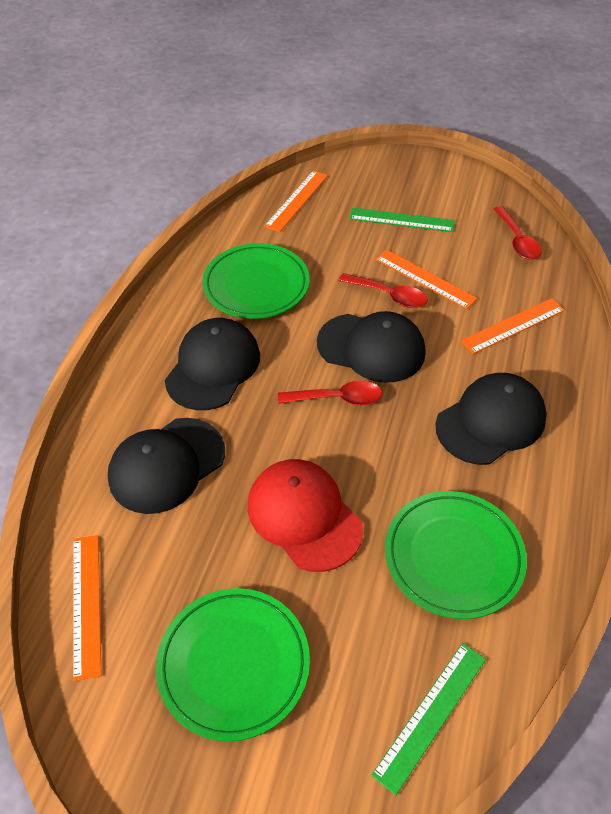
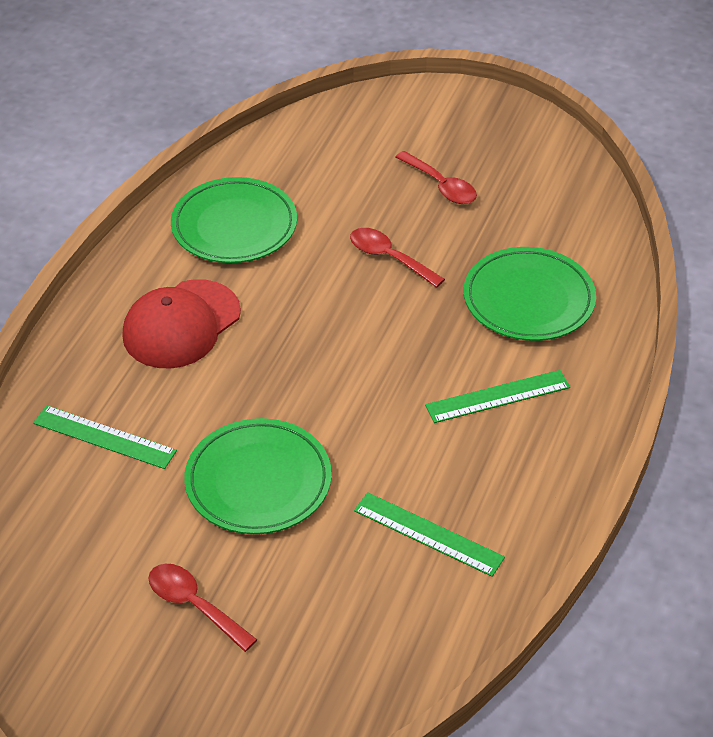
black cap: 4 -> 0
green ruler: 2 -> 3
orange ruler: 4 -> 0

